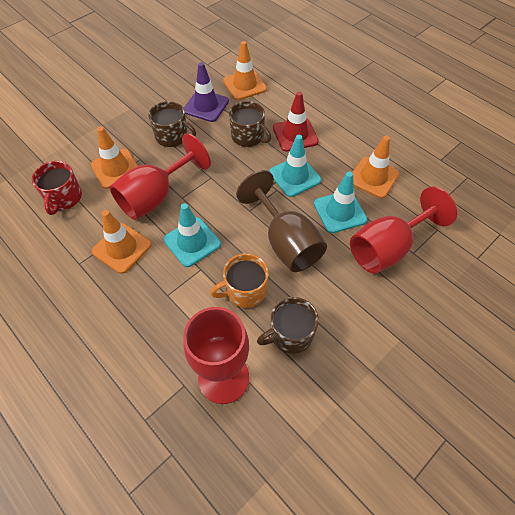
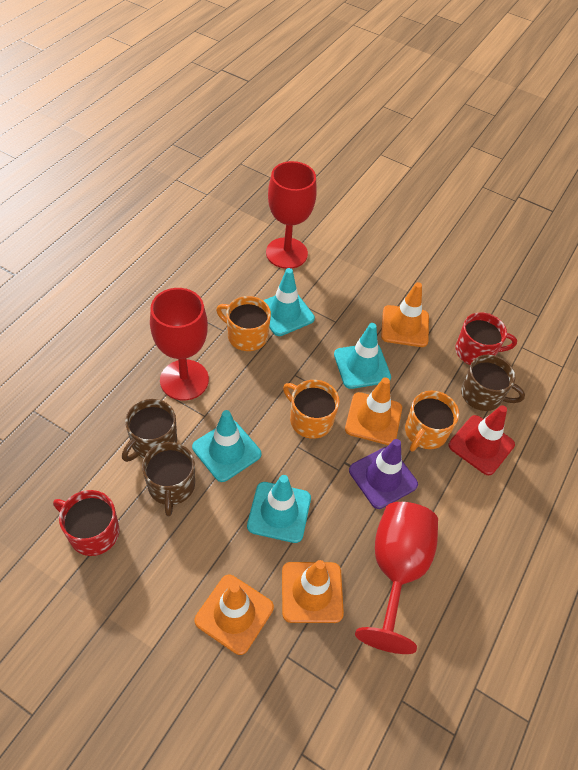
brown goblet: 1 -> 0
orange mug: 1 -> 3
red mug: 1 -> 2
turquoise traffic cone: 3 -> 4

